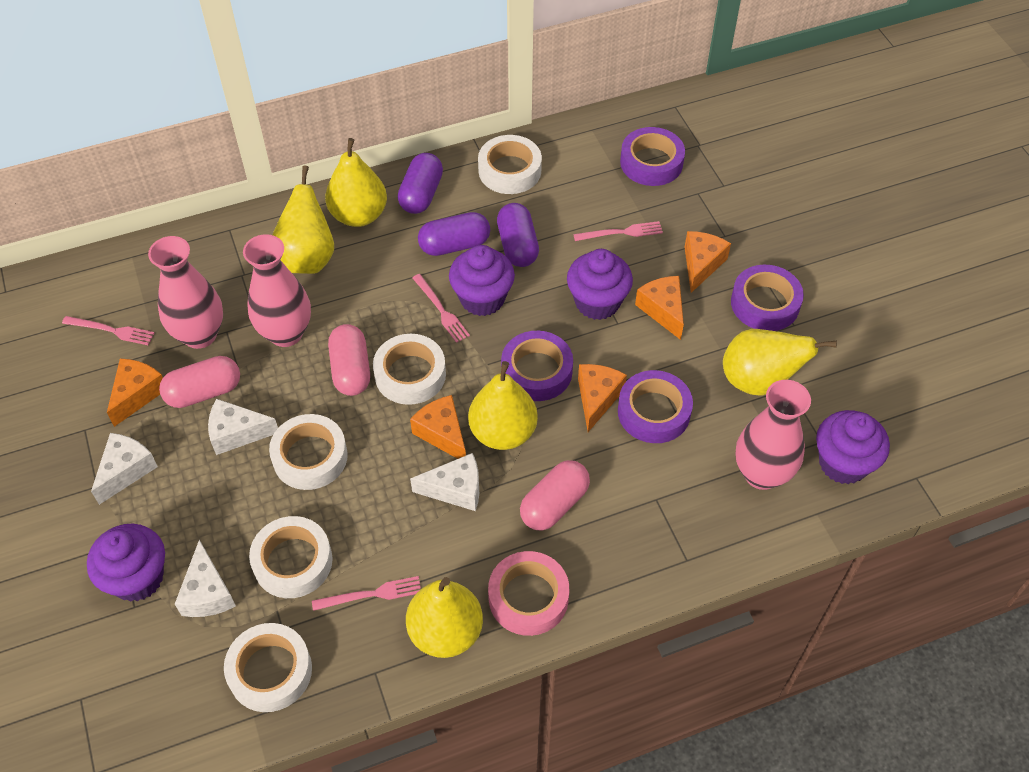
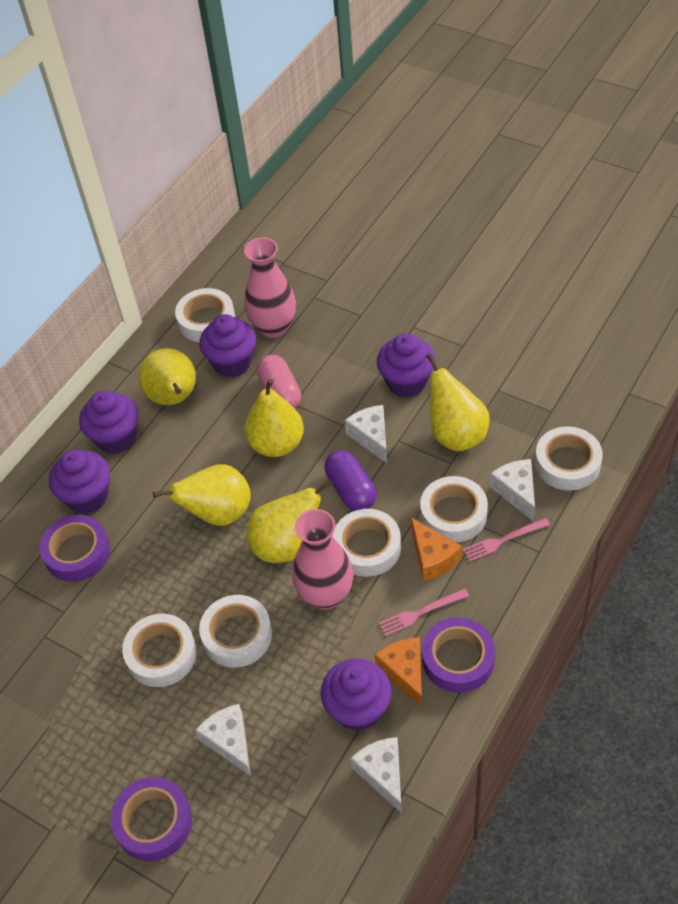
orange cheese: 5 -> 2
pink capsule: 3 -> 1
pink fork: 4 -> 2
pink tape: 1 -> 0
pink vase: 3 -> 2
purple capsule: 3 -> 1
purple cupcake: 4 -> 5
purple tape: 4 -> 3
white tape: 5 -> 6

